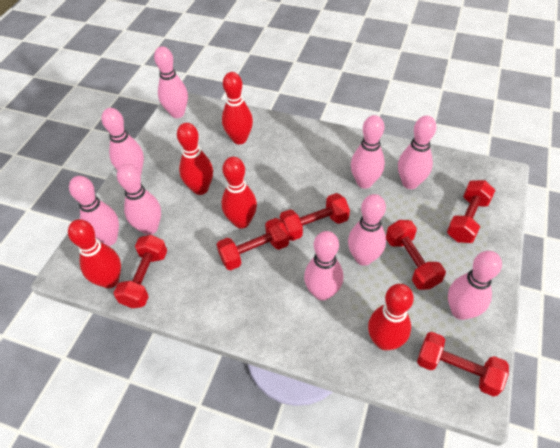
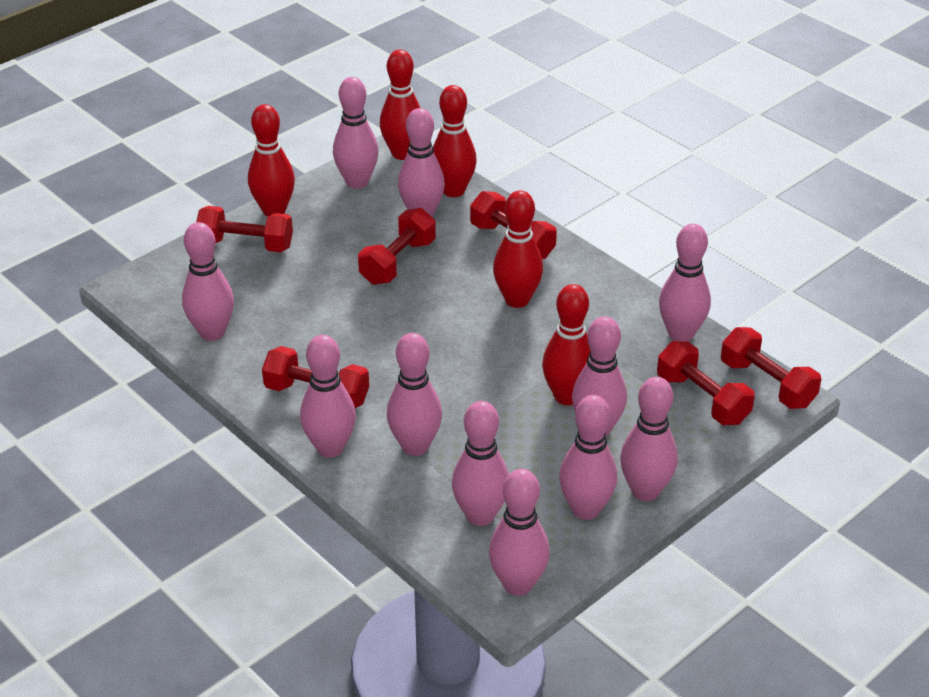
pink bowling pin: 9 -> 11

